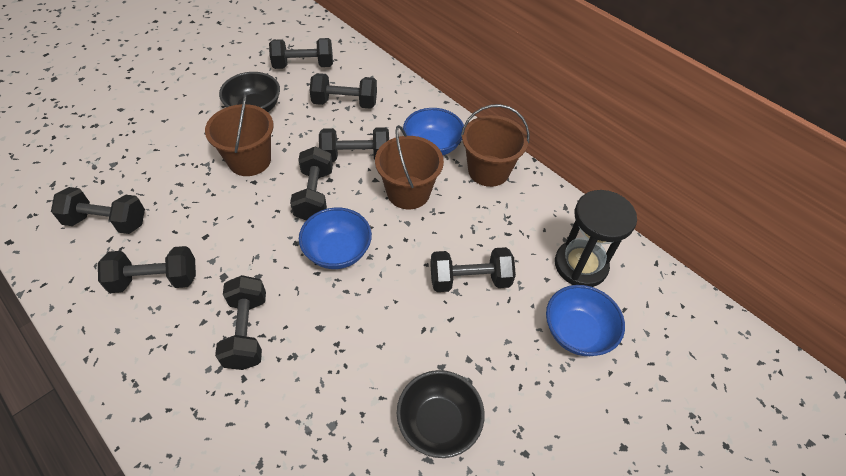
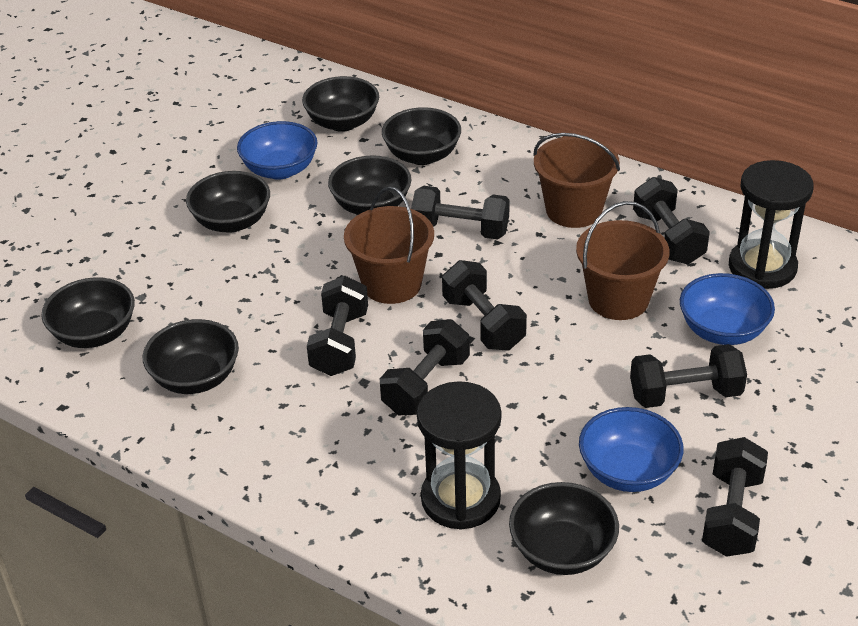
black bowl: 2 -> 7
black dumbbell: 8 -> 7
black hourglass: 1 -> 2

